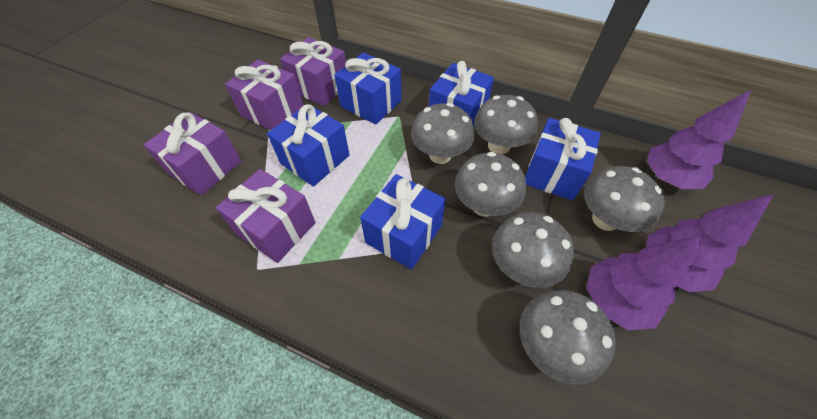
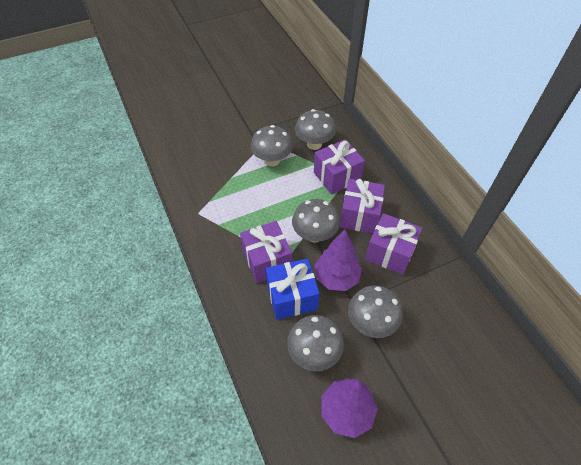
blue gift: 5 -> 1
grey mushroom: 6 -> 5
purple tree: 3 -> 2

